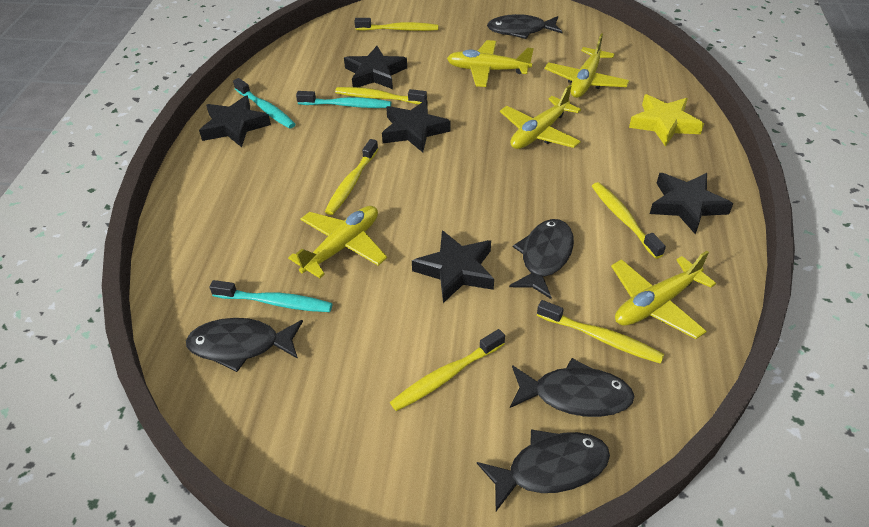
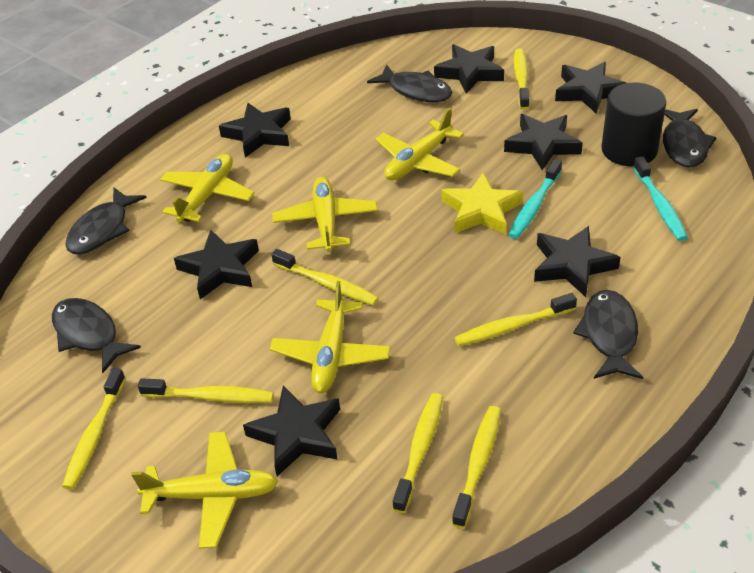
black cylinder: 0 -> 1
black star: 5 -> 7
turquoise toothbrush: 3 -> 2
yellow toothbrush: 6 -> 7

